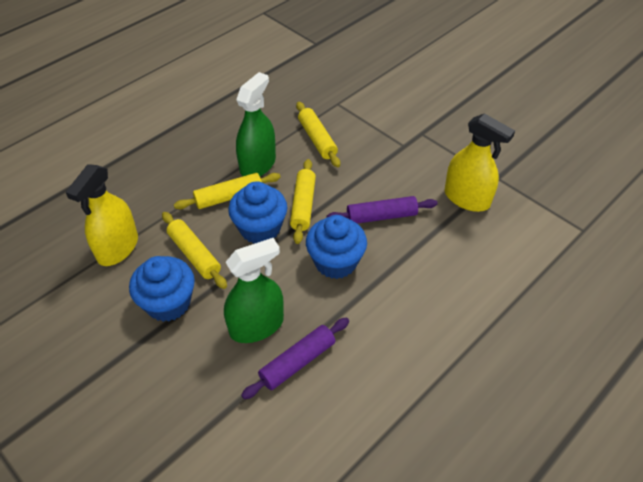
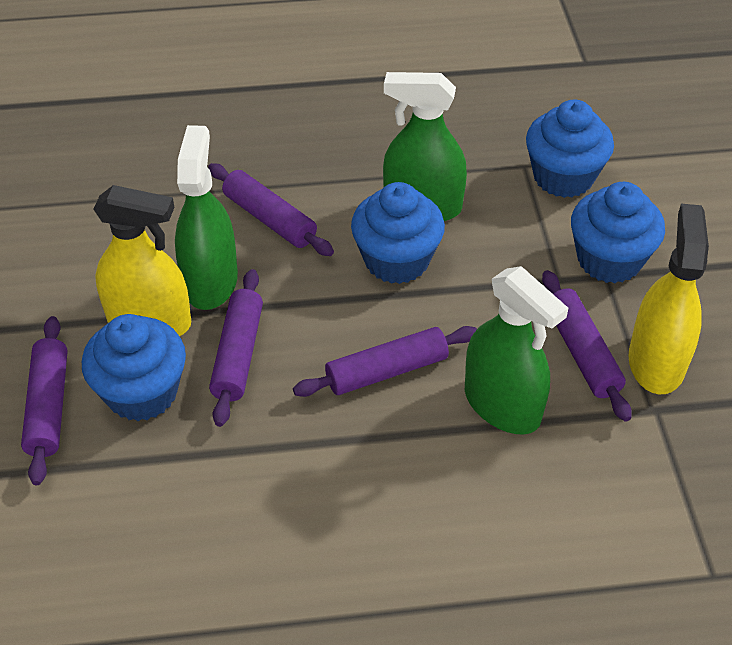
blue cupcake: 3 -> 4
green spray bottle: 2 -> 3
purple rolling pin: 2 -> 5
yellow rolling pin: 4 -> 0

